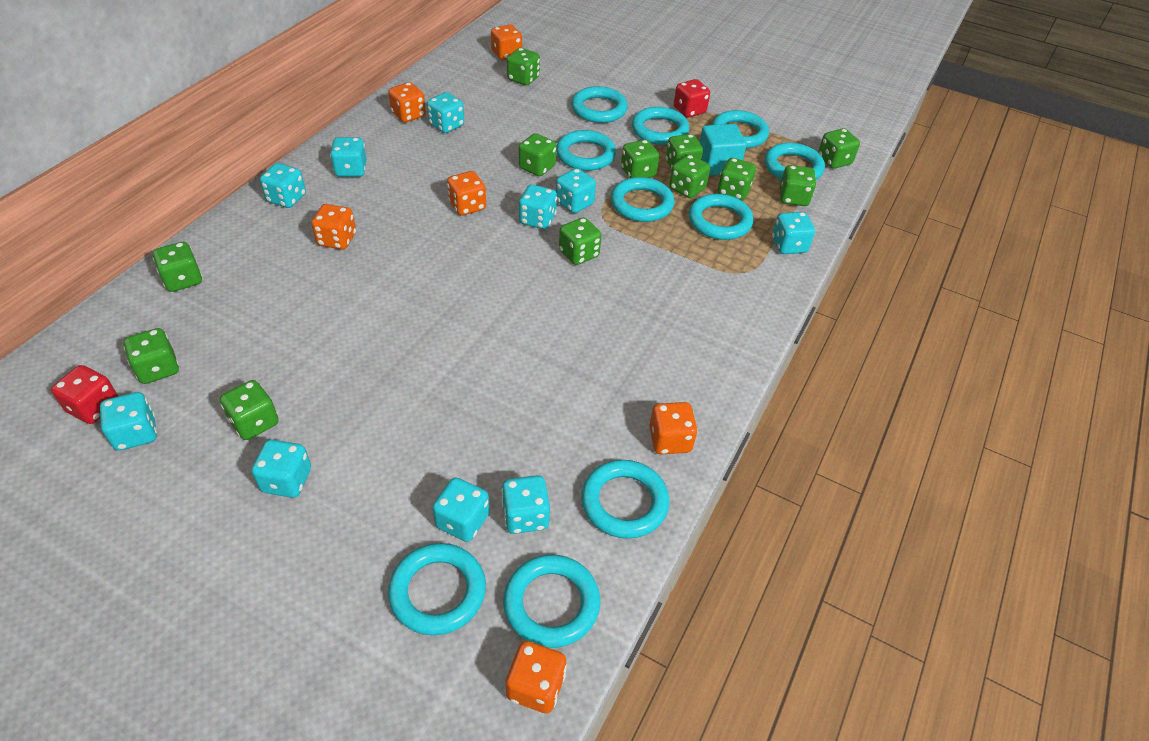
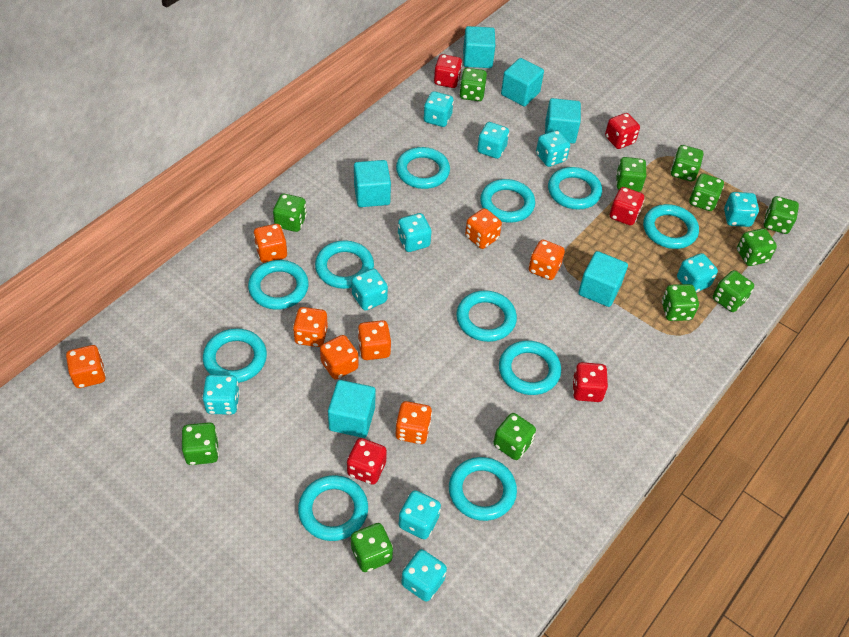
orange dice: 6 -> 8
red dice: 2 -> 5
turquoise cube: 1 -> 6
turquoise ring: 10 -> 11

